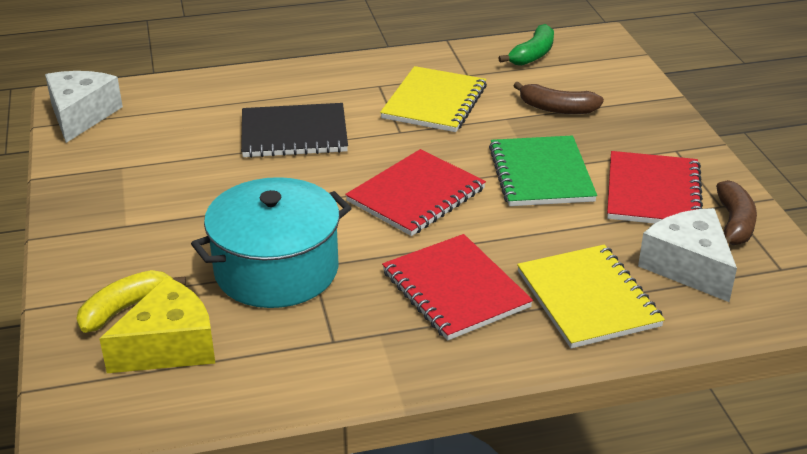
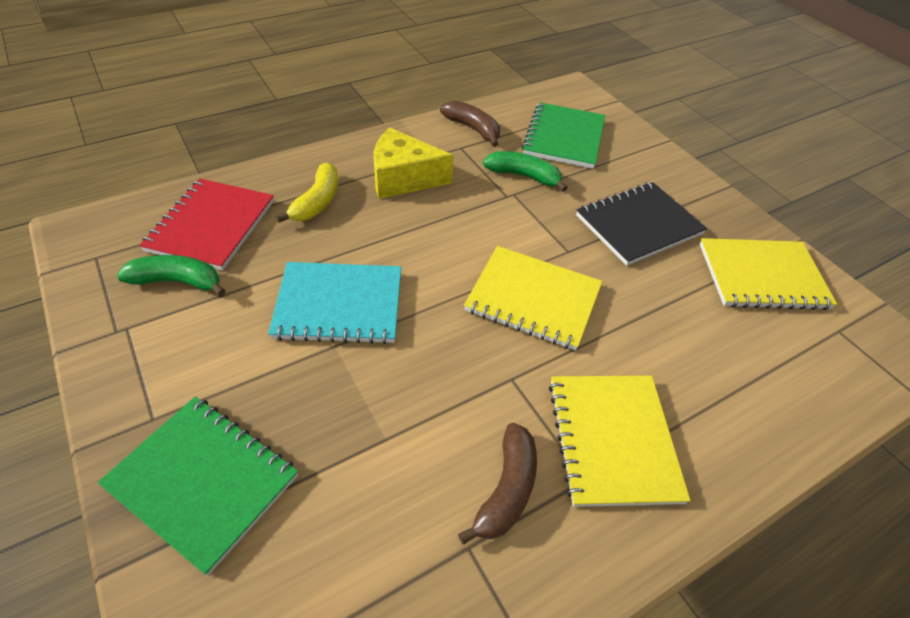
green banana: 1 -> 2
green notebook: 1 -> 2
red notebook: 3 -> 1
turquoise notebook: 0 -> 1
turquoise pot: 1 -> 0
white cheese: 2 -> 0
yellow notebook: 2 -> 3

